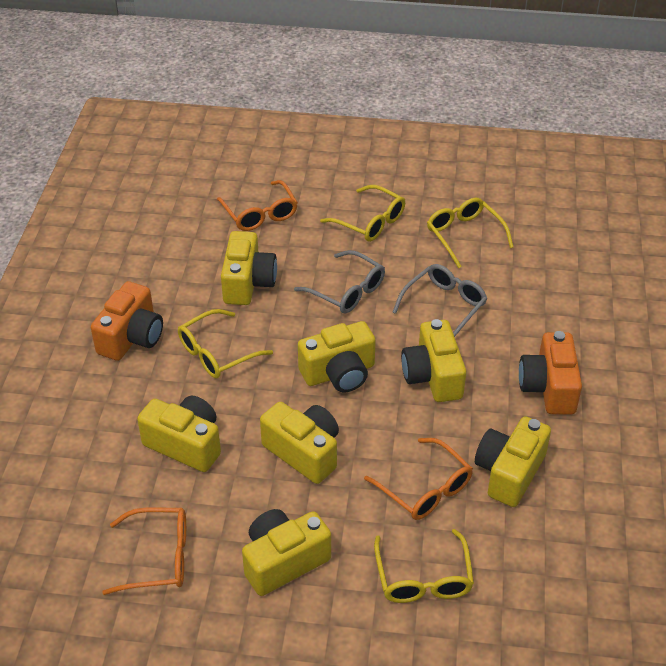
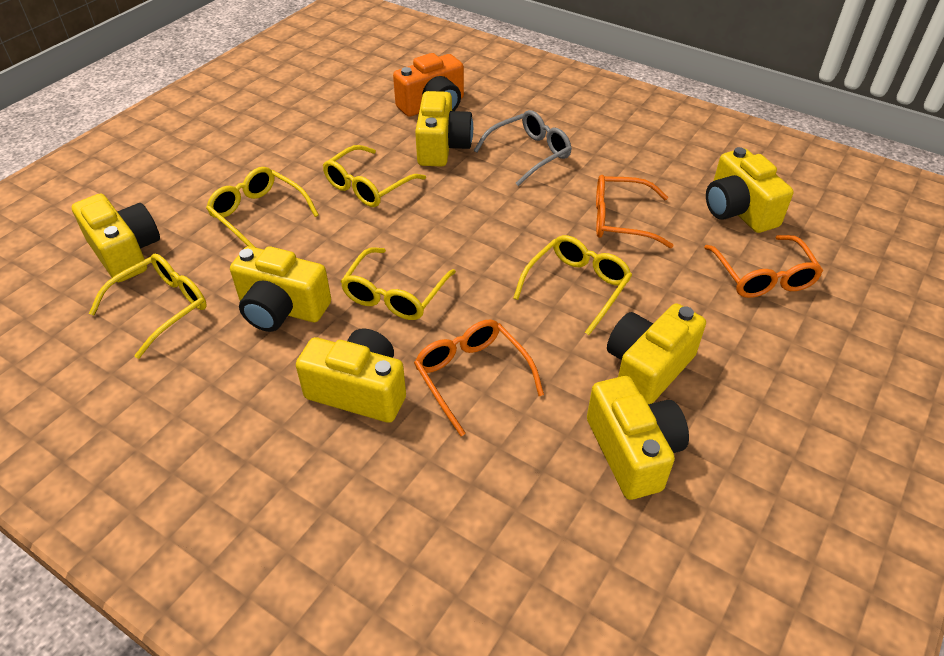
grey glasses: 2 -> 1
orange camera: 2 -> 1
yellow glasses: 4 -> 5

